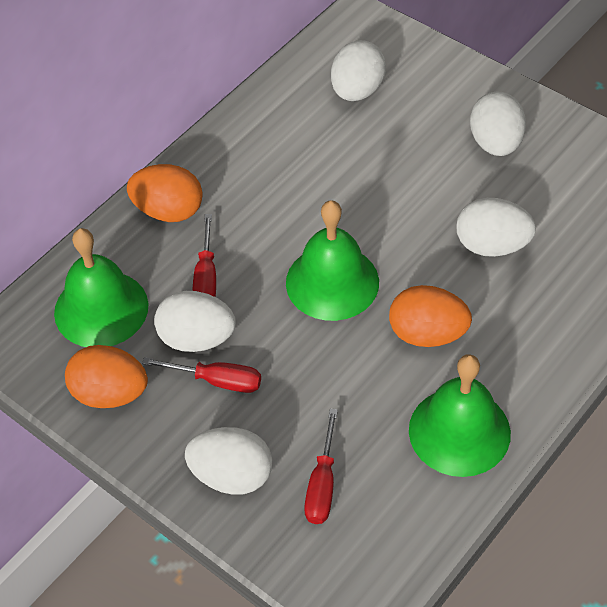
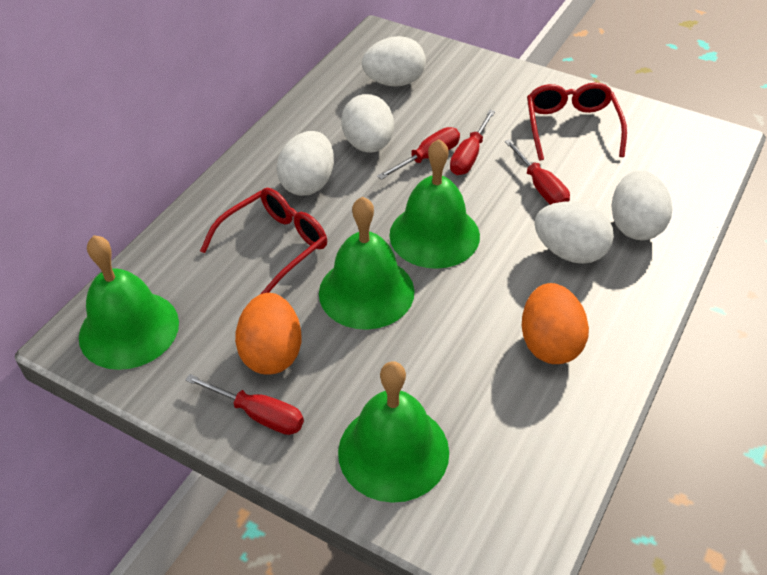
green bell: 3 -> 4
orange egg: 3 -> 2
red glasses: 0 -> 2
red screwdriver: 3 -> 4

